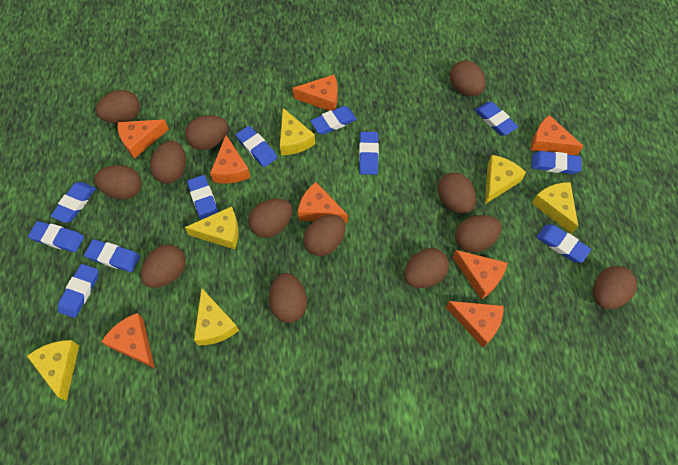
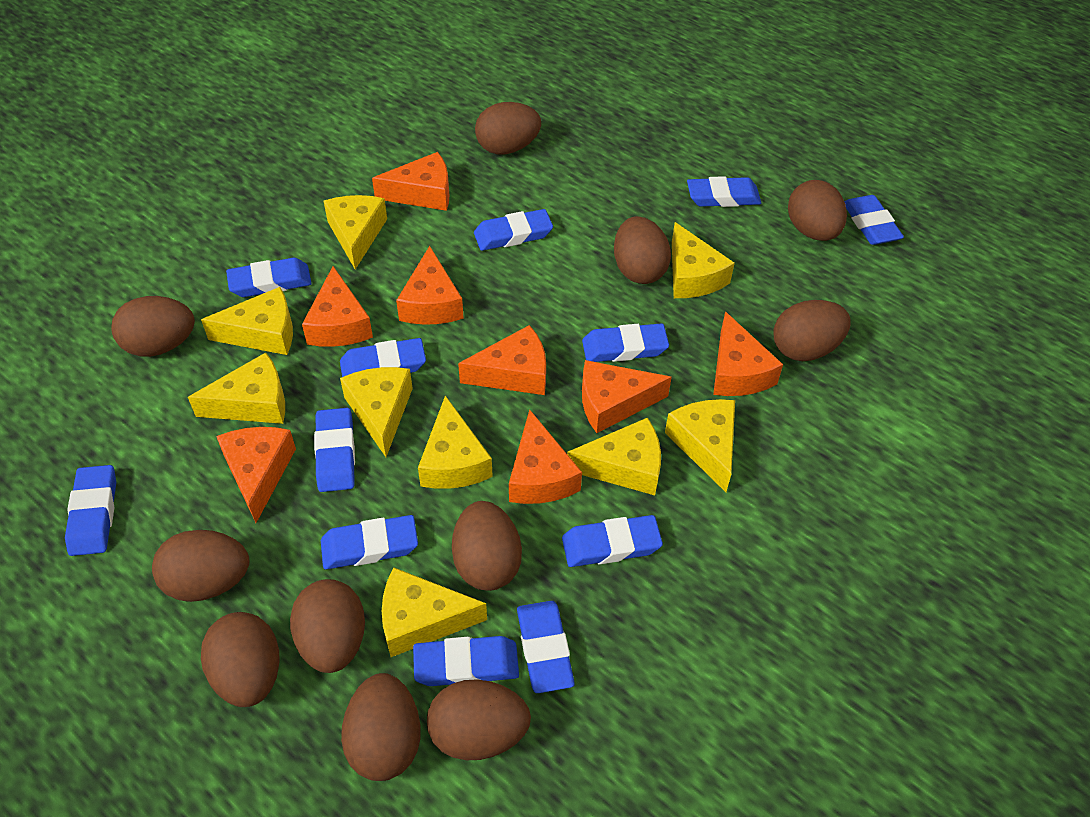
blue eraser: 11 -> 12
brown egg: 13 -> 11
yellow cheese: 6 -> 9

